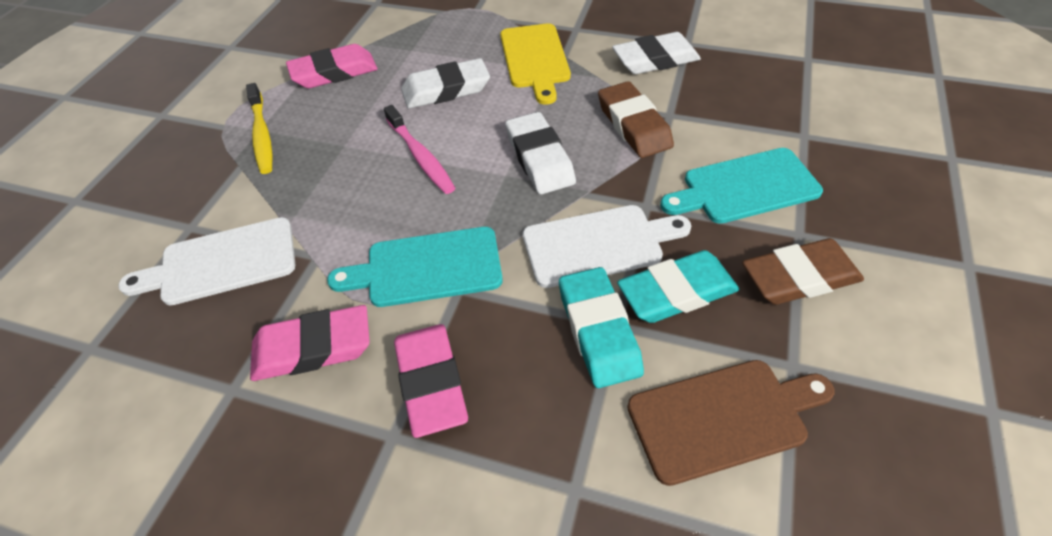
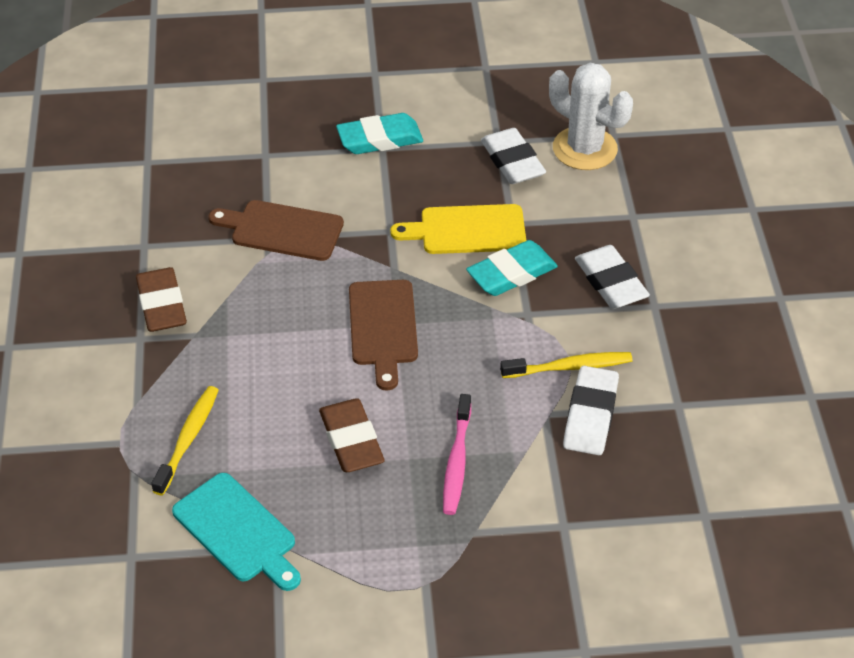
brown cutting board: 1 -> 2
pink eraser: 3 -> 0
turquoise cutting board: 2 -> 1
white cactus: 0 -> 1
white cutting board: 2 -> 0
yellow toothbrush: 1 -> 2

